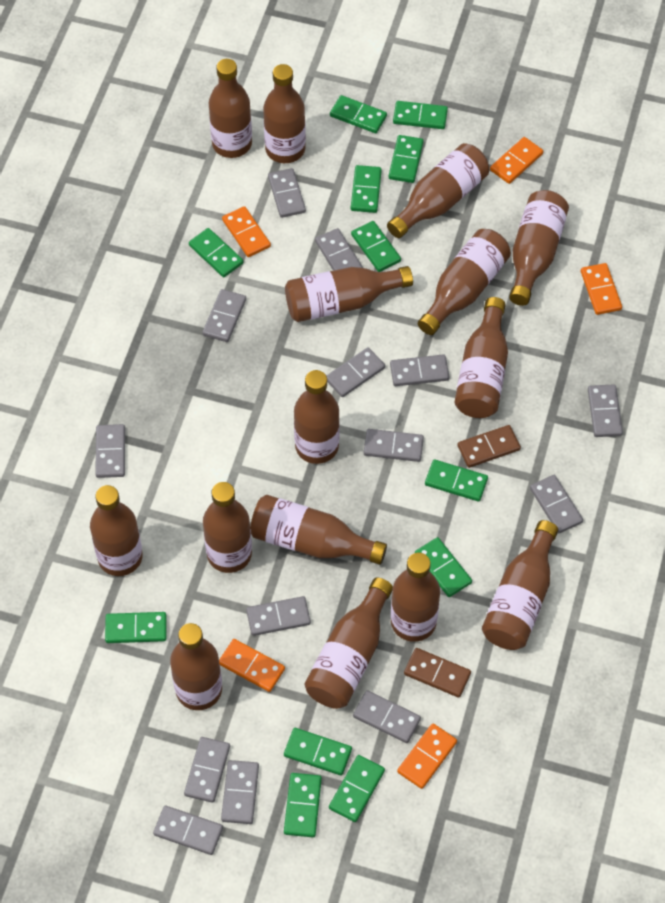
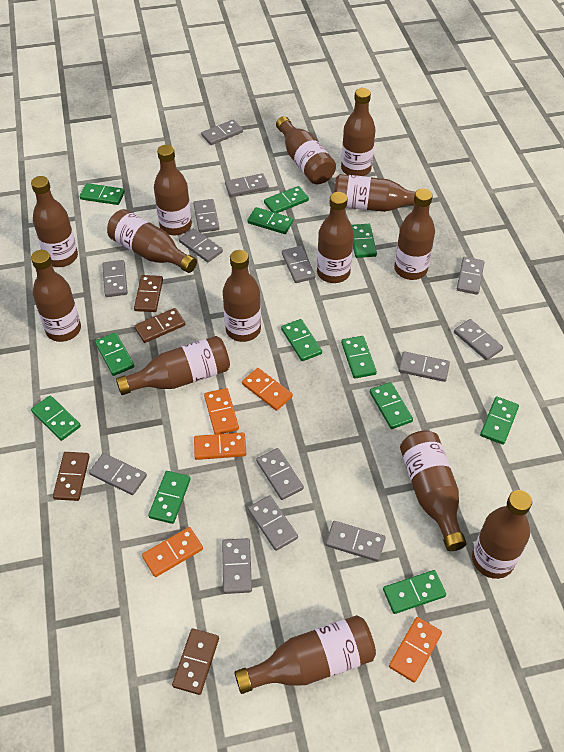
brown bottle: 15 -> 14
brown domino: 2 -> 4

